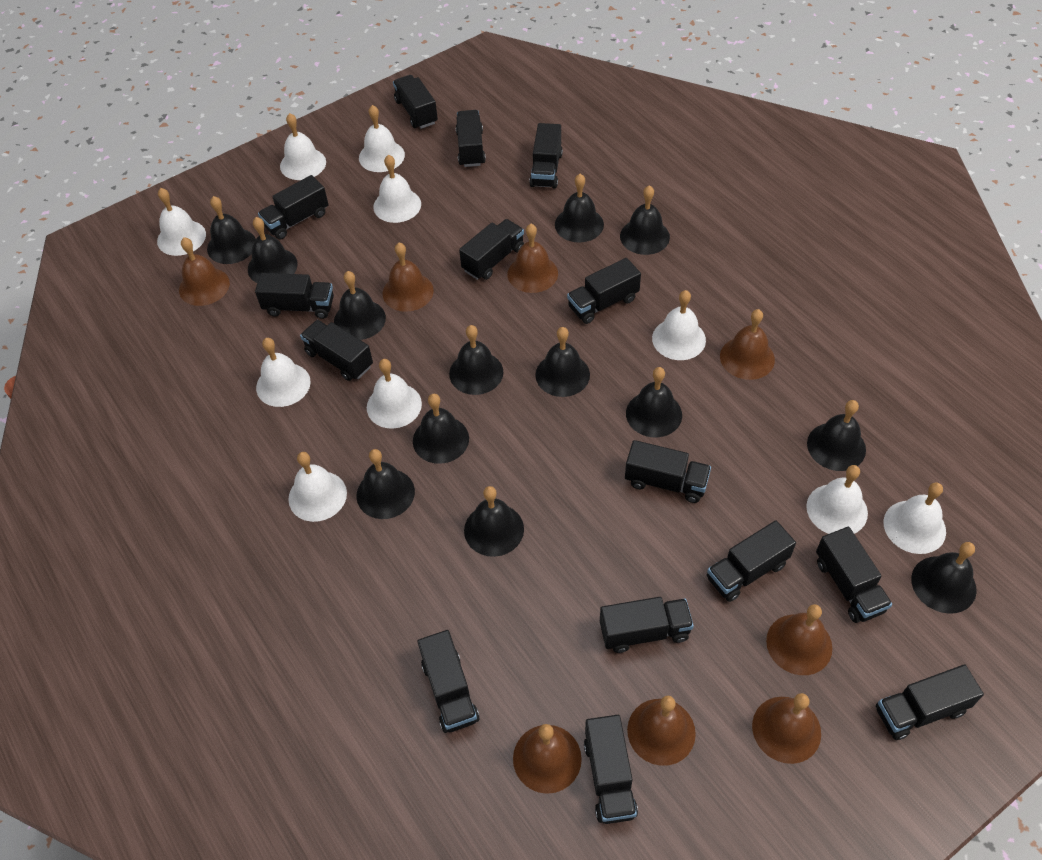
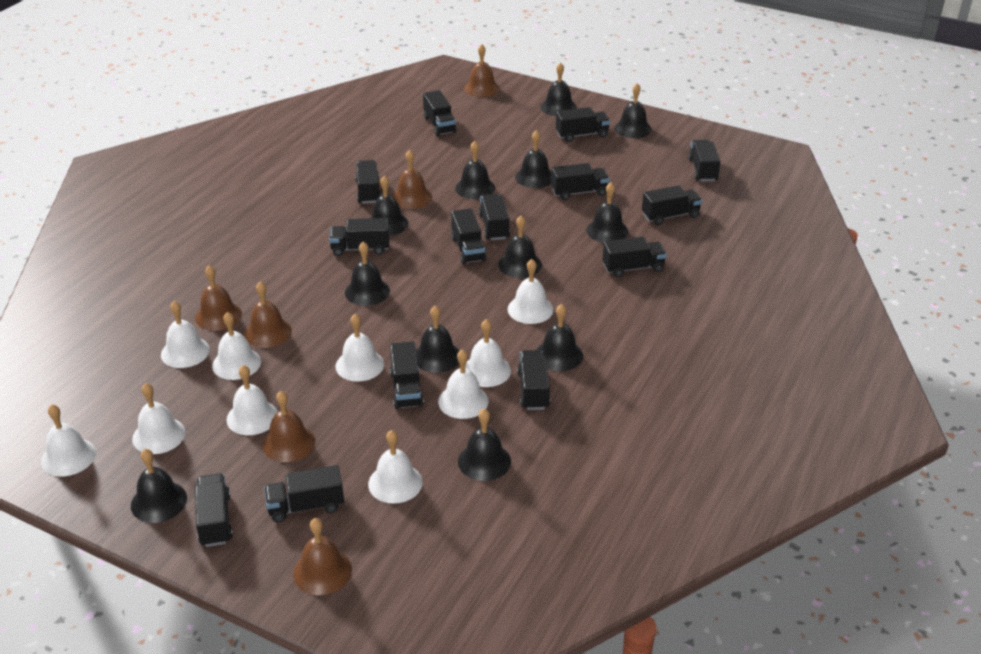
black bell: 13 -> 12
black truck: 15 -> 14
brown bell: 8 -> 6

